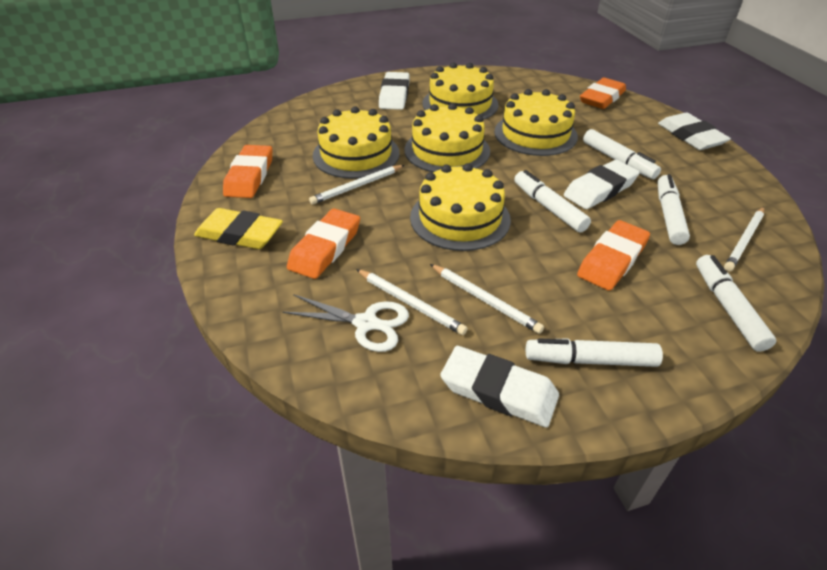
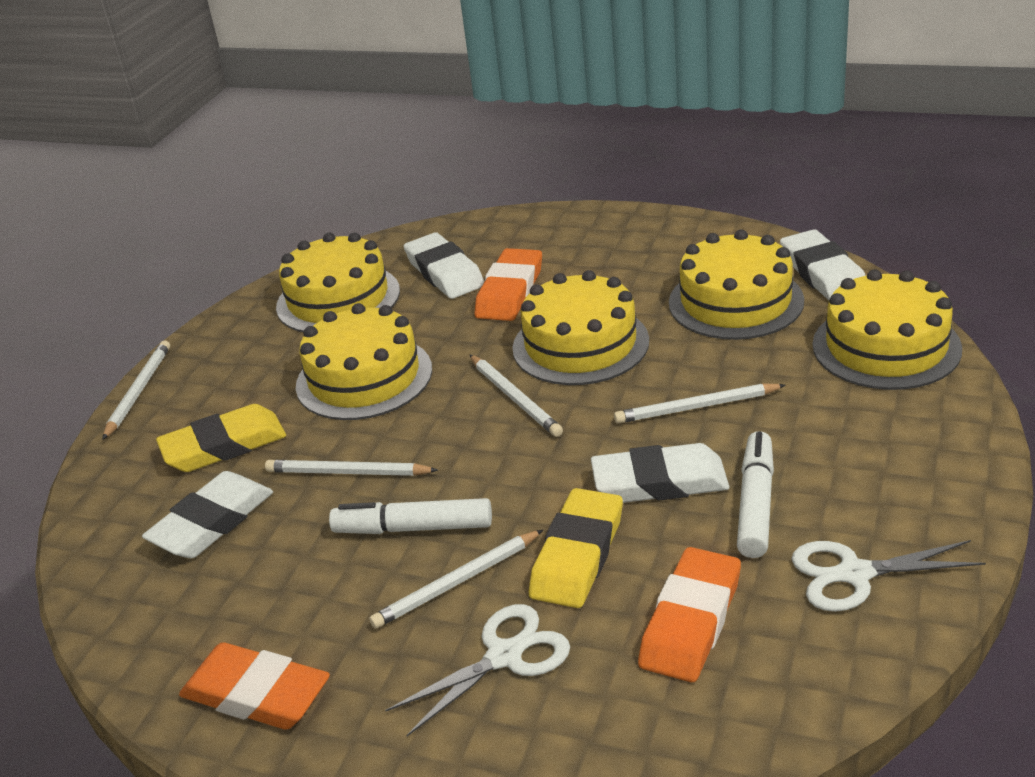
orange eraser: 4 -> 3
white marker: 5 -> 2
white pencil: 4 -> 5
white scissors: 1 -> 2
yellow eraser: 1 -> 2

